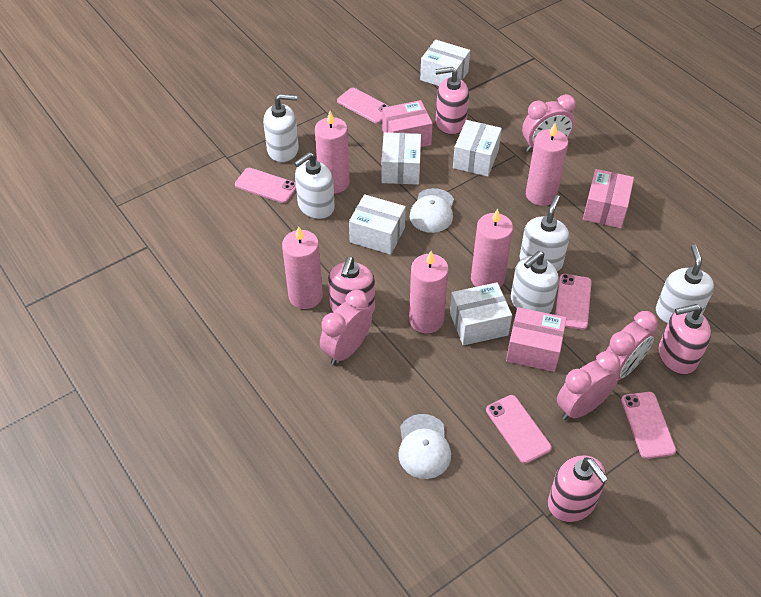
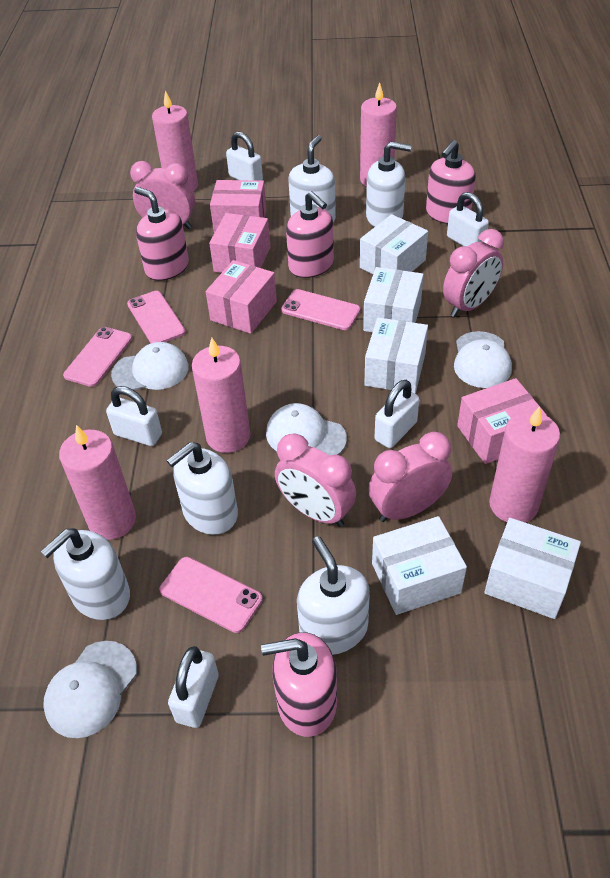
pink box: 3 -> 4
pink phone: 5 -> 4
white cap: 2 -> 4
white padlock: 0 -> 5

